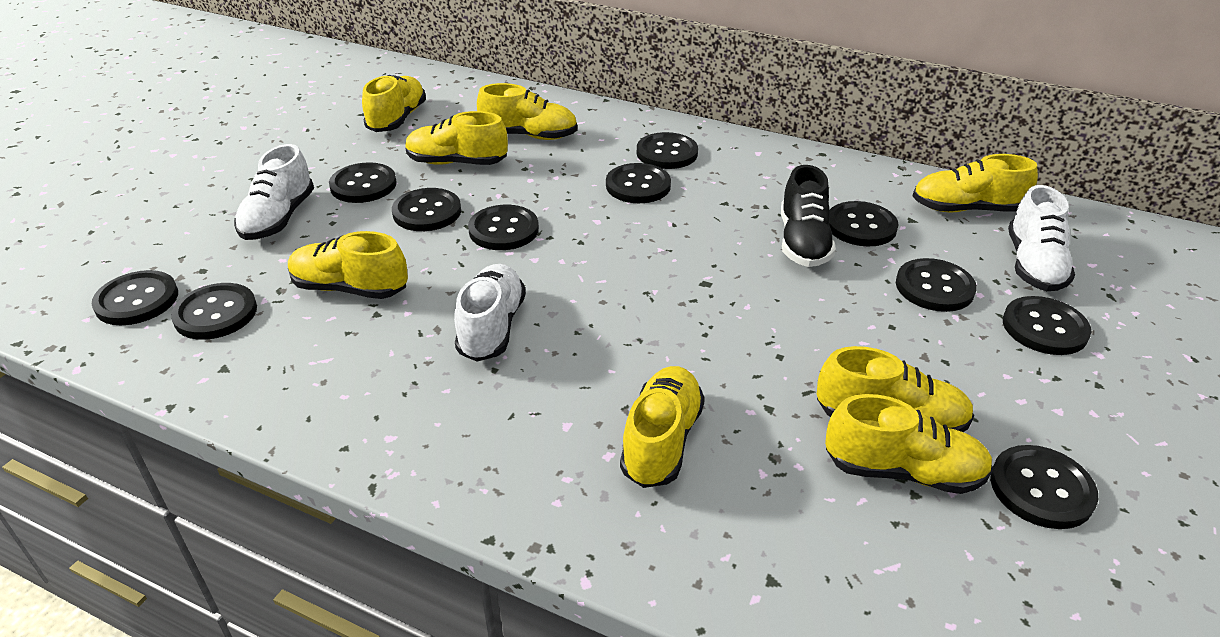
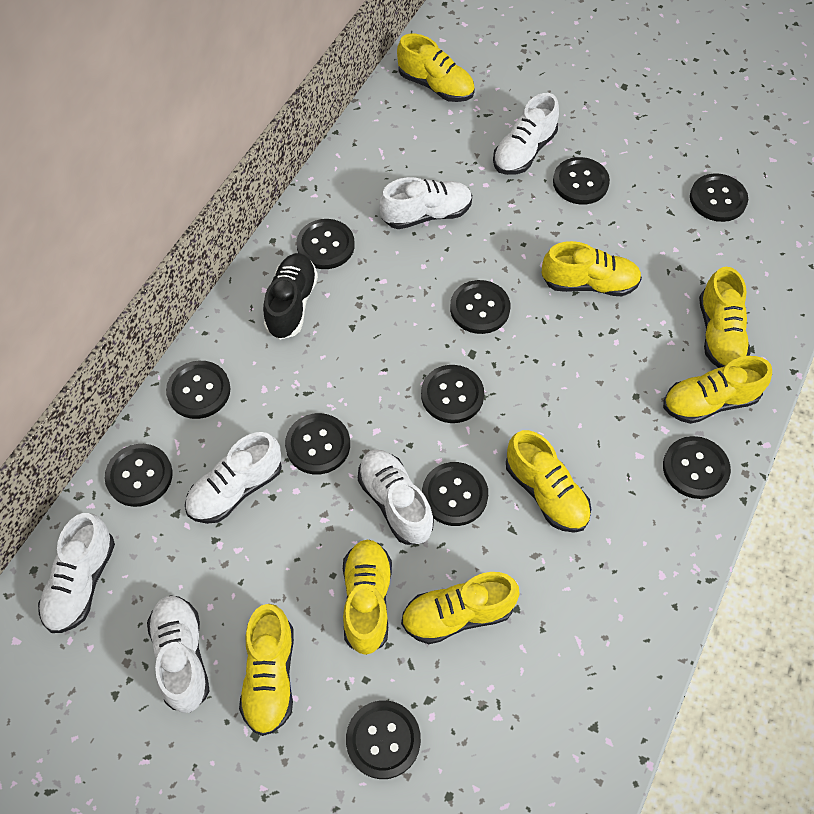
white shoe: 3 -> 6

